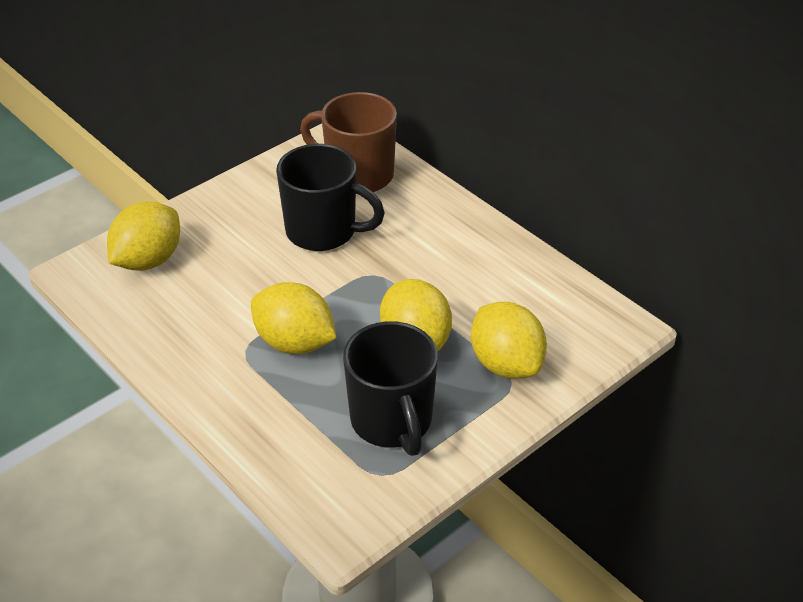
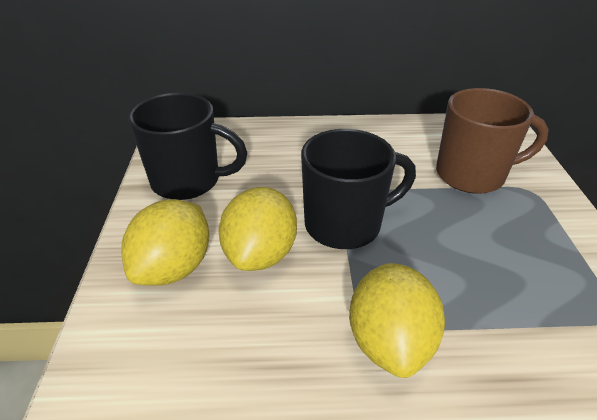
yellow lemon: 4 -> 3

